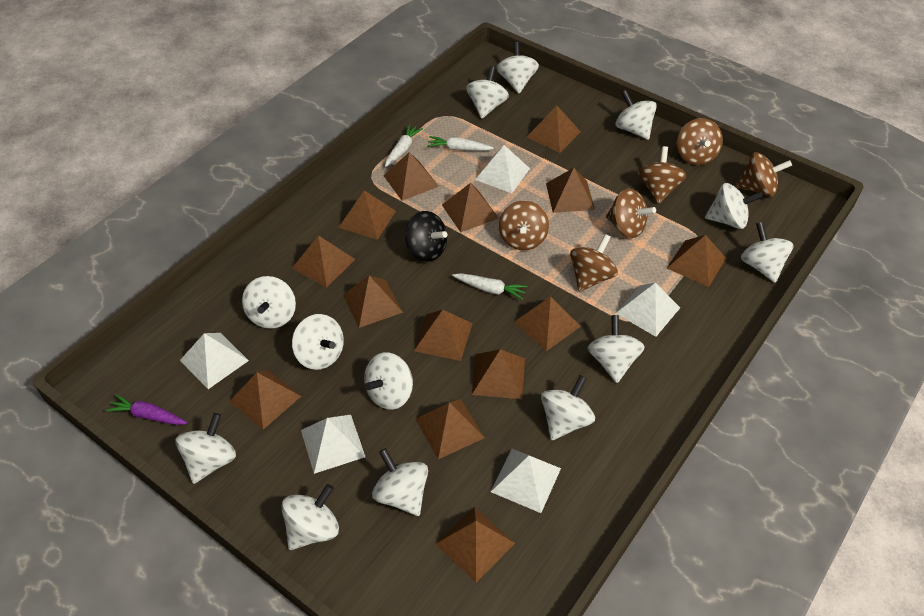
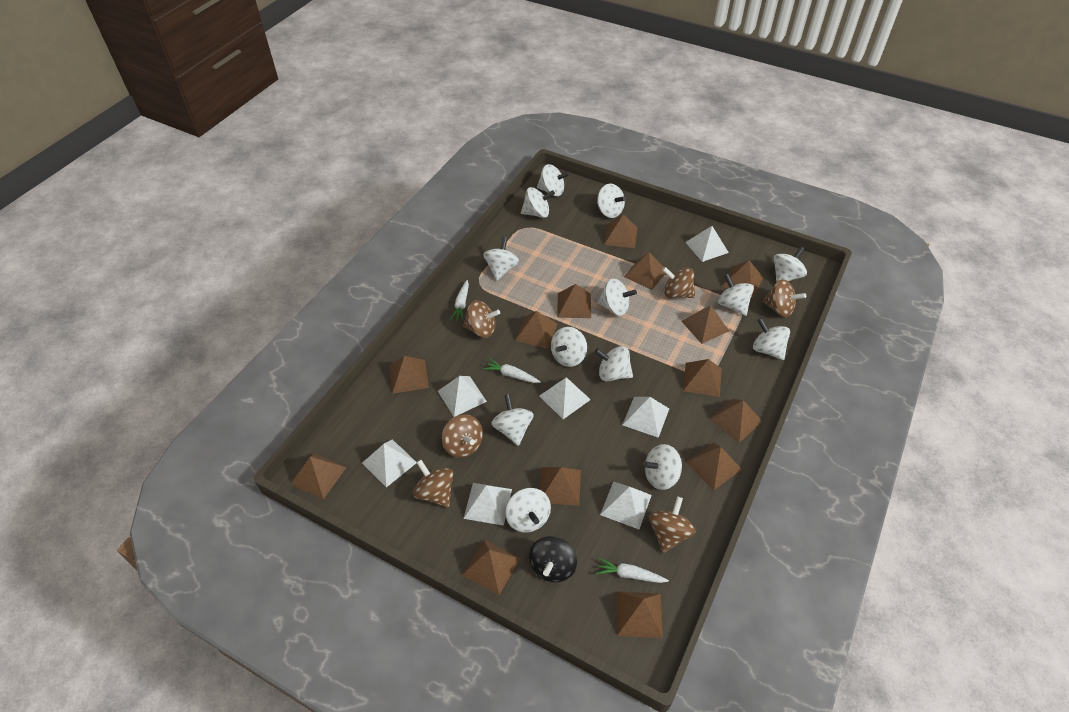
purple carrot: 1 -> 0
white pyramid: 5 -> 7

